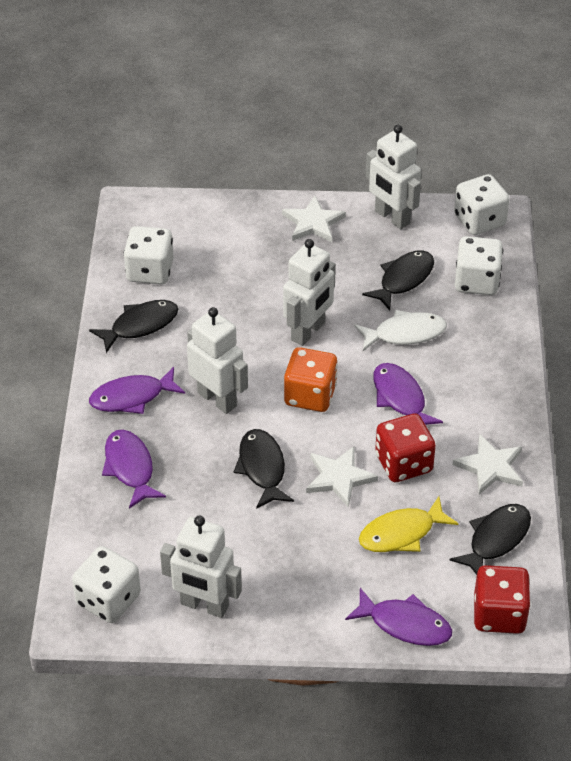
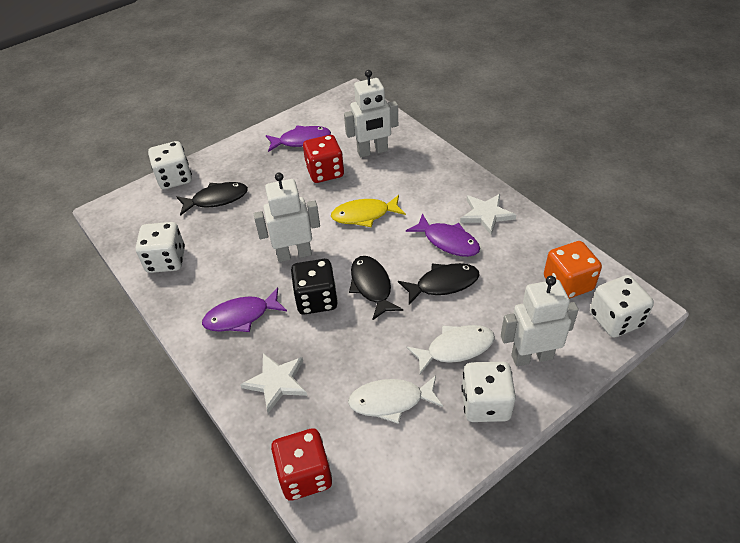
black dice: 0 -> 1
black fish: 4 -> 3
purple fish: 4 -> 3
white fish: 1 -> 2
white robot: 4 -> 3
white star: 3 -> 2

